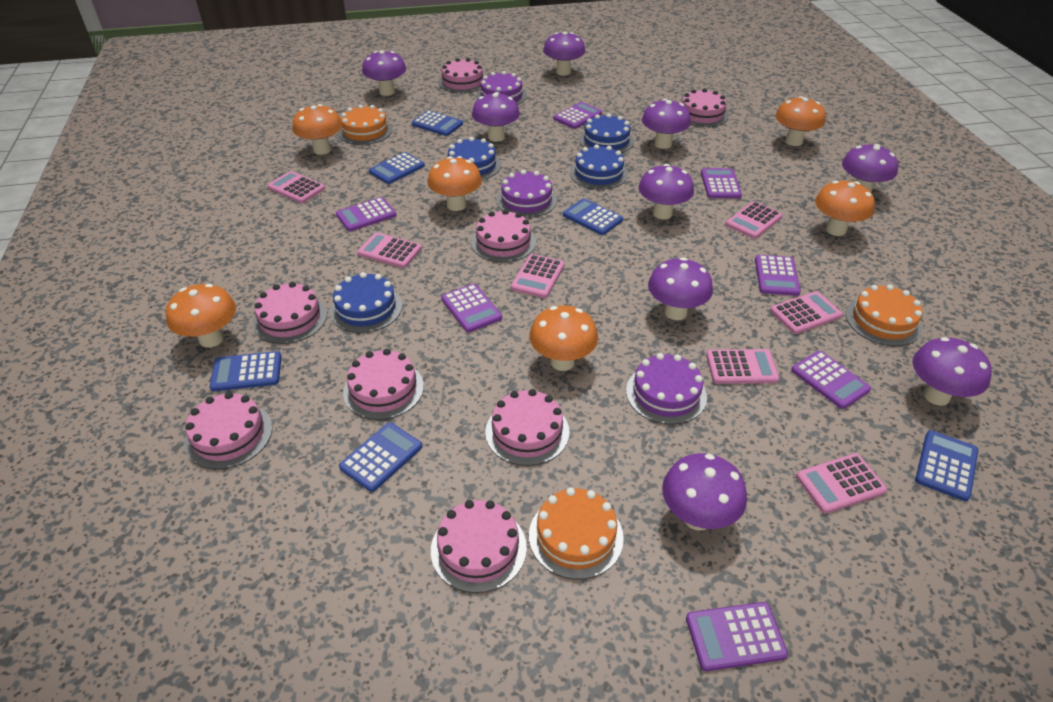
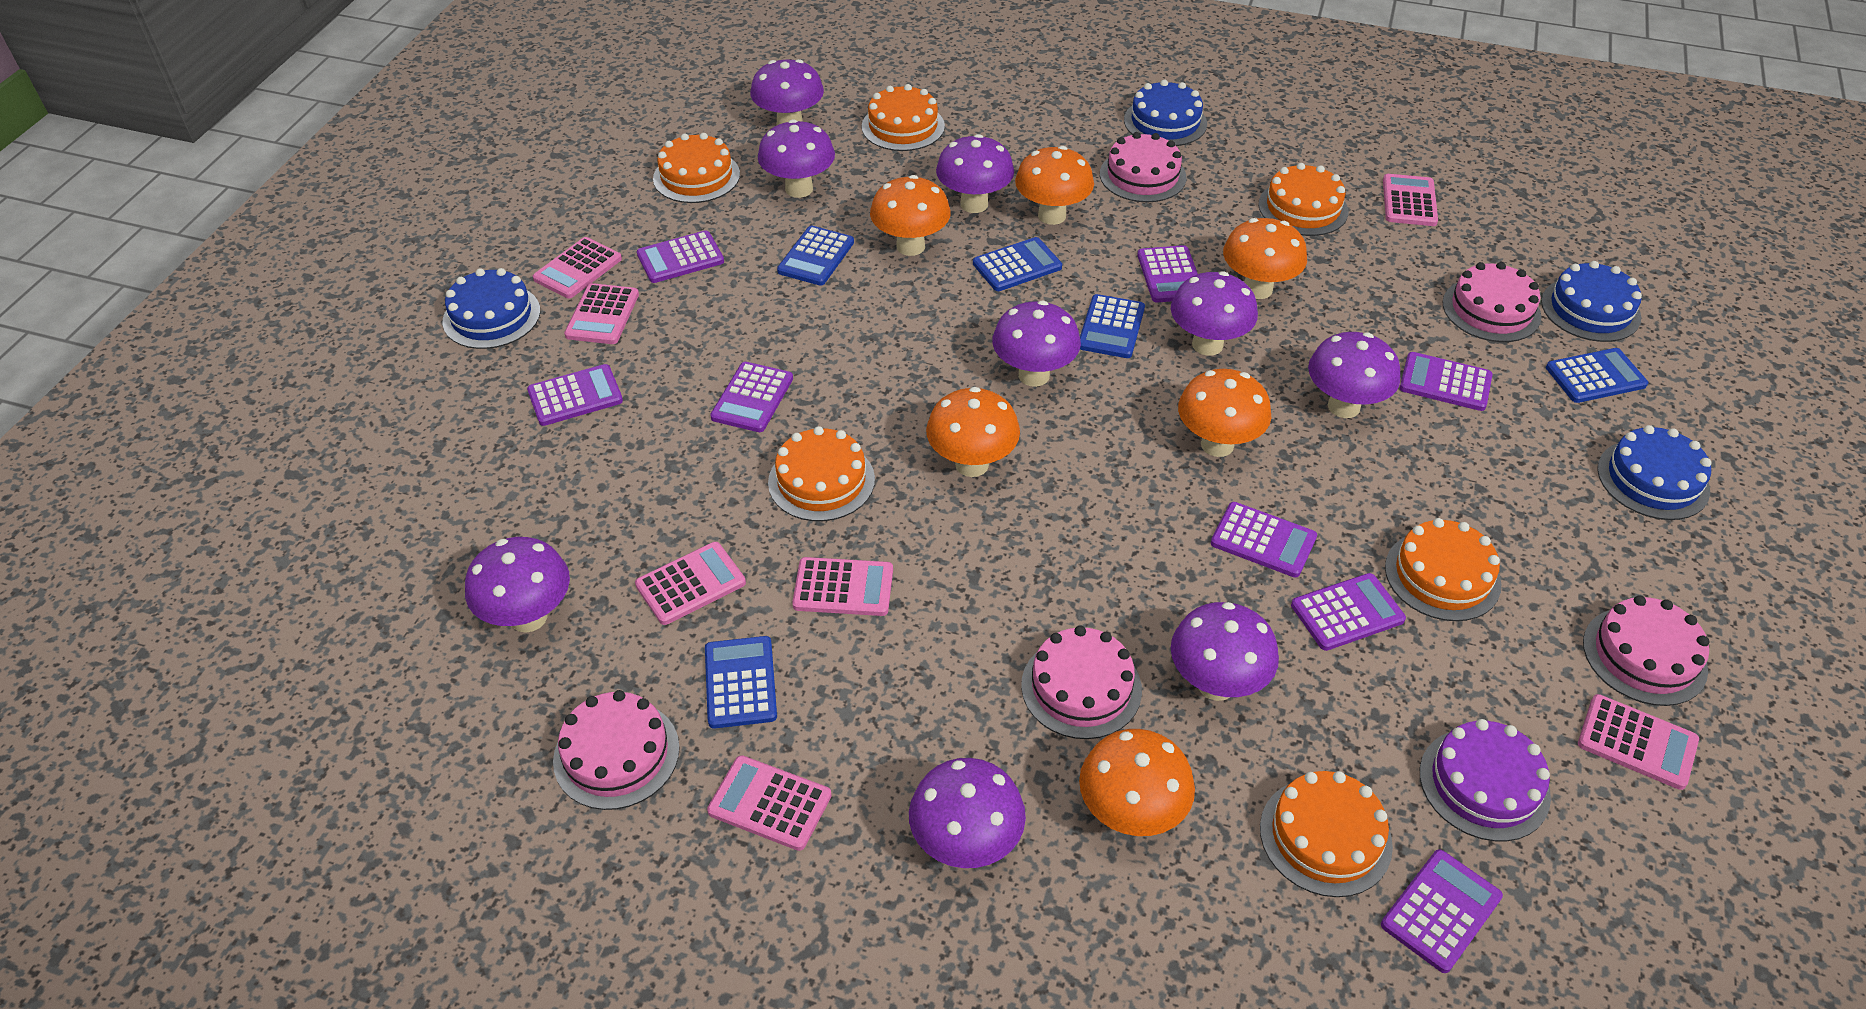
blue calculator: 6 -> 5
orange cake: 3 -> 6
pink cake: 8 -> 5
purple cake: 3 -> 1
purple calculator: 7 -> 8

